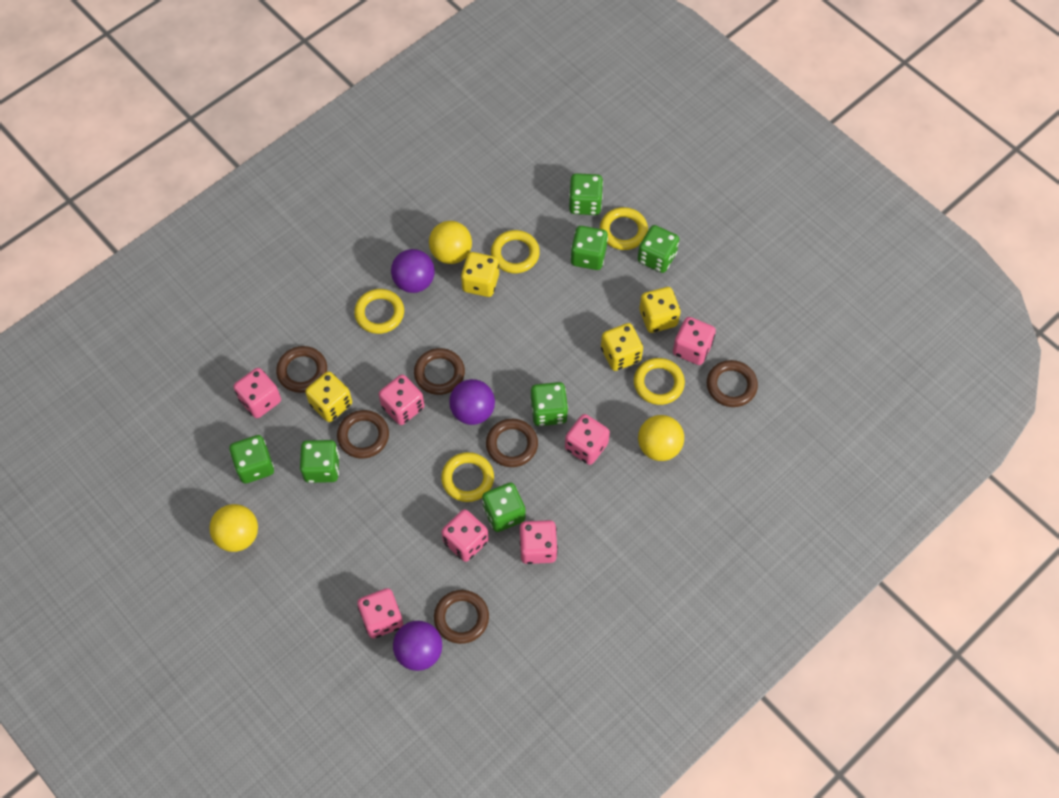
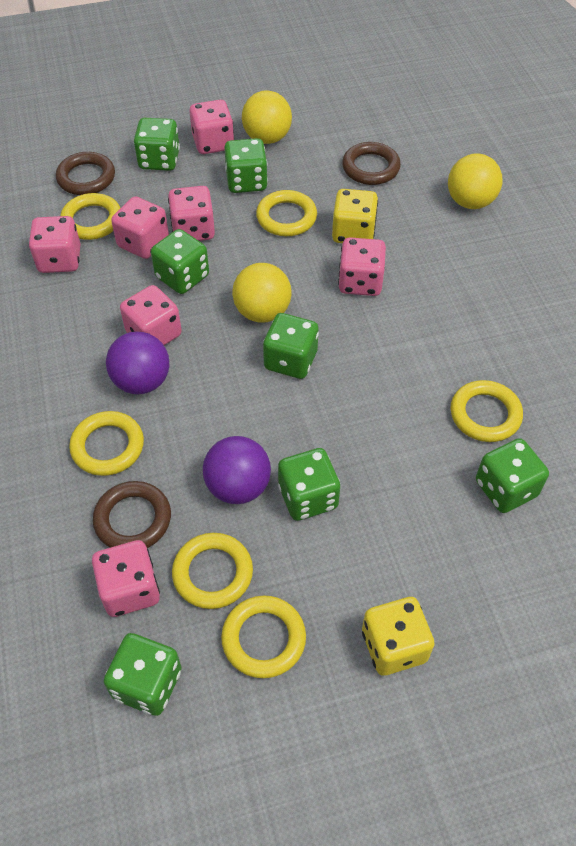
brown ring: 6 -> 3
purple ball: 3 -> 2
yellow dice: 4 -> 2
yellow ring: 5 -> 6

